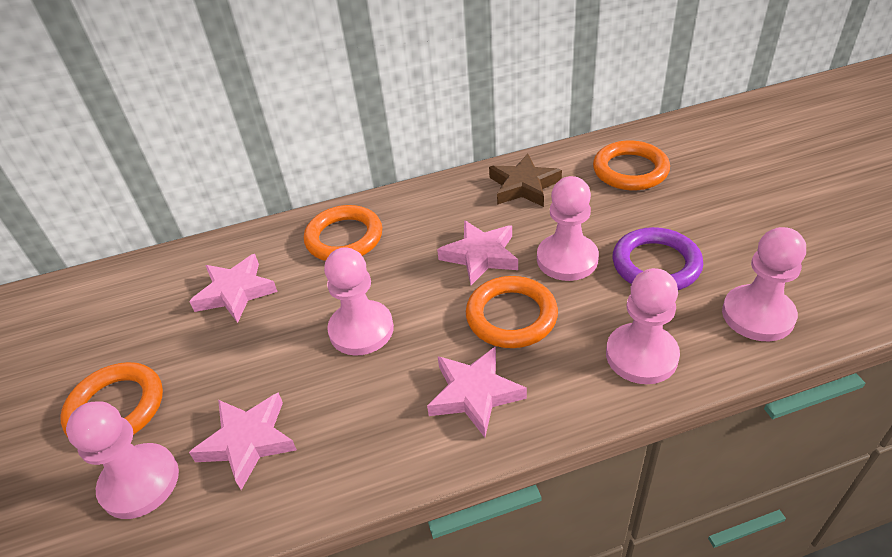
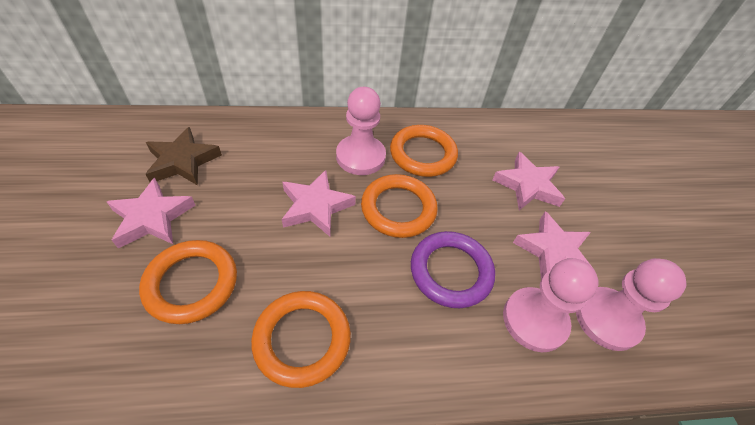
pink pawn: 5 -> 3

